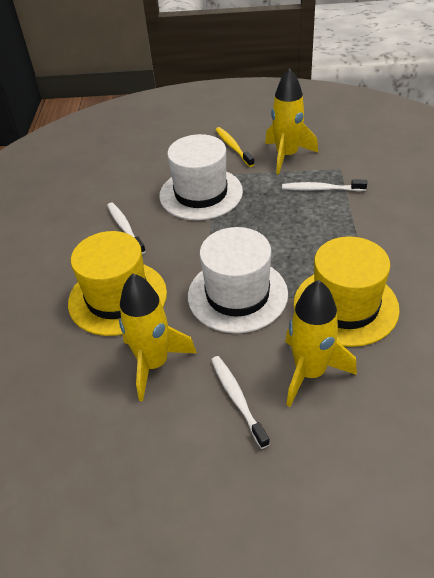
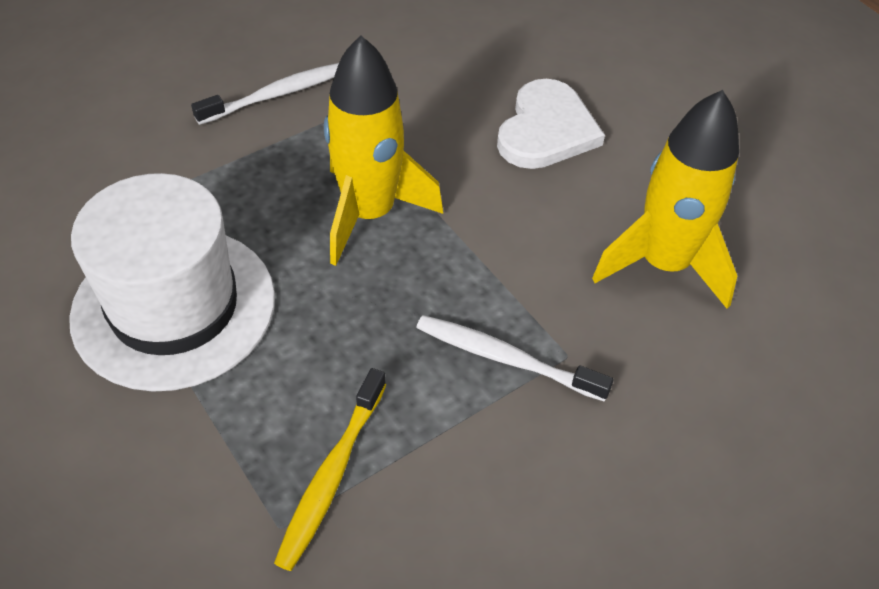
white hat: 2 -> 1
white heart: 0 -> 1
white toothbrush: 3 -> 2
yellow hat: 2 -> 0
yellow rocket: 3 -> 2

